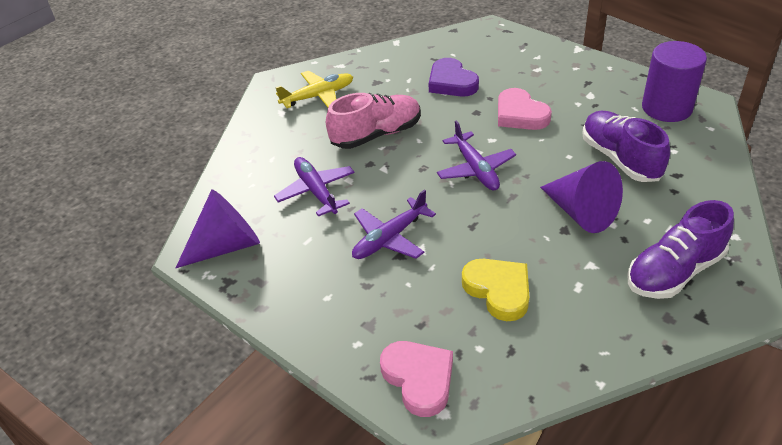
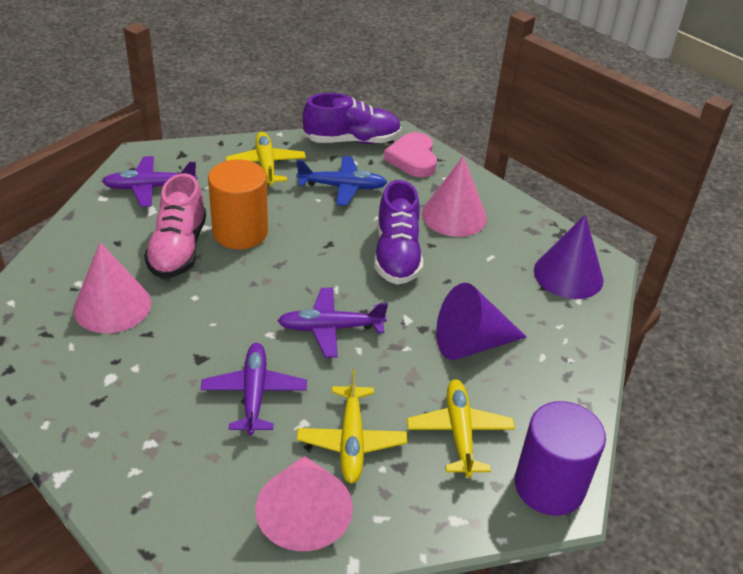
blue plane: 0 -> 1
orange cylinder: 0 -> 1
pink cone: 0 -> 3
pink heart: 2 -> 1
purple heart: 1 -> 0
yellow heart: 1 -> 0
yellow plane: 1 -> 3

